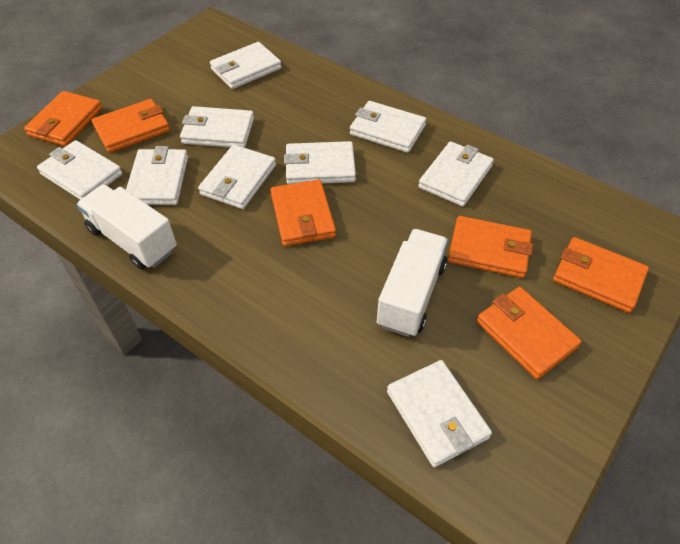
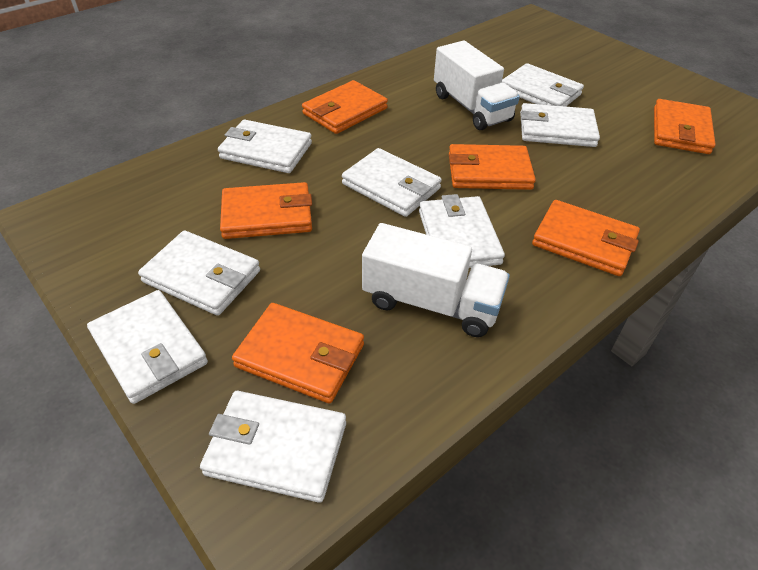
white wallet: 9 -> 8

